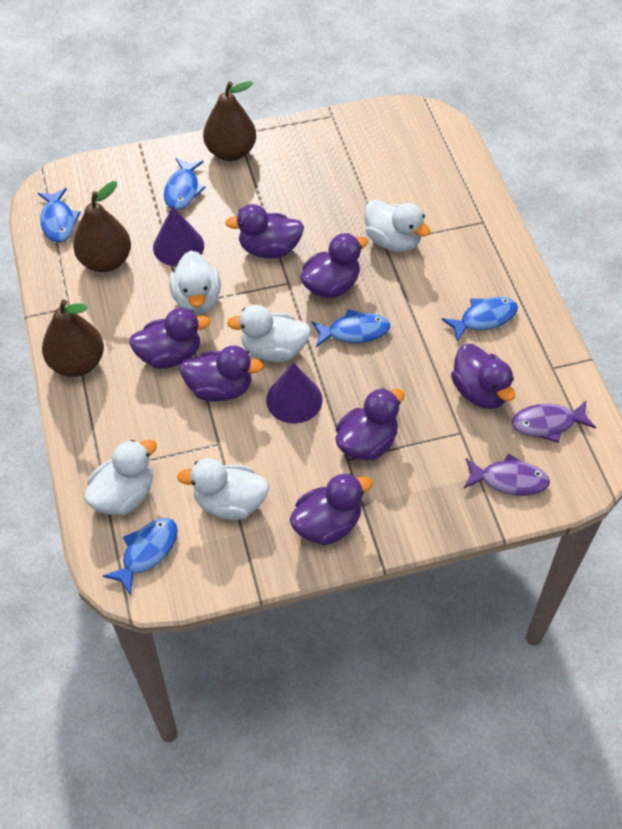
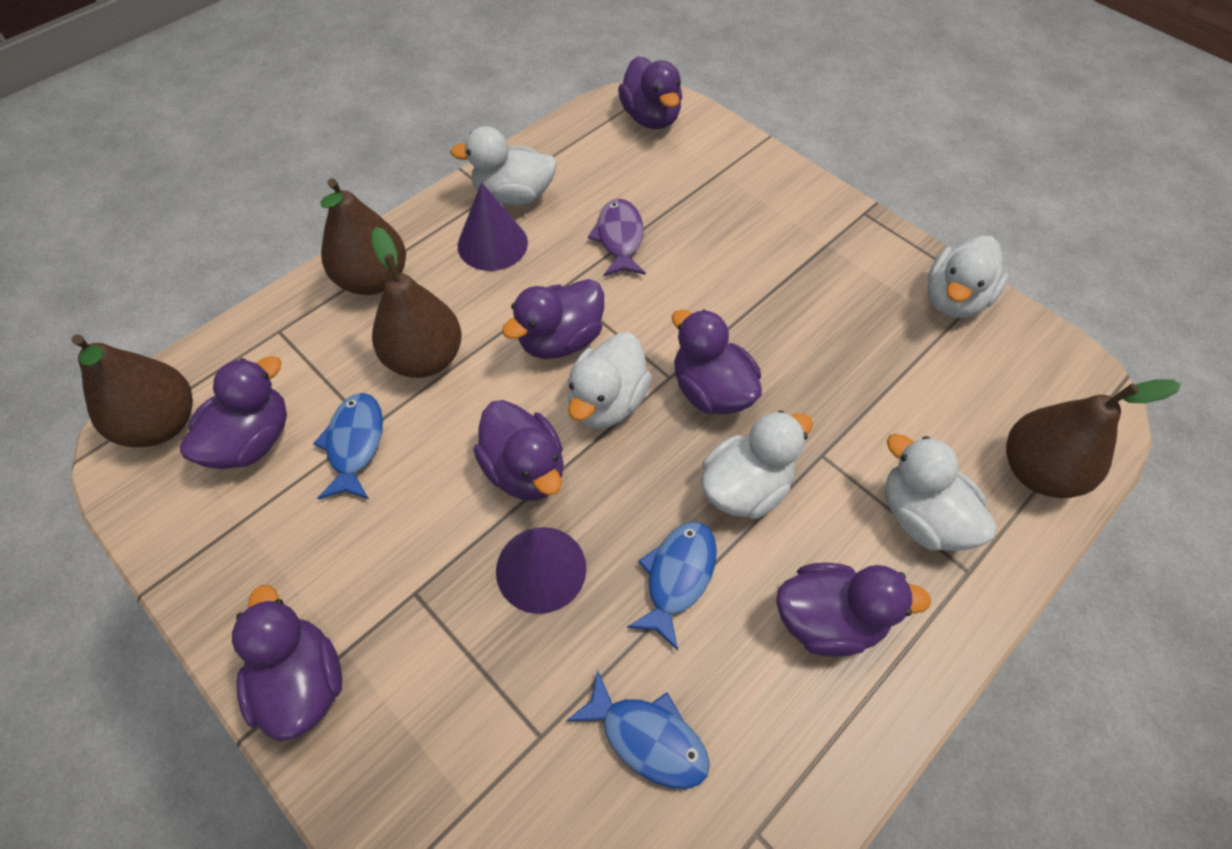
blue fish: 5 -> 3
brown pear: 3 -> 4
purple fish: 2 -> 1

